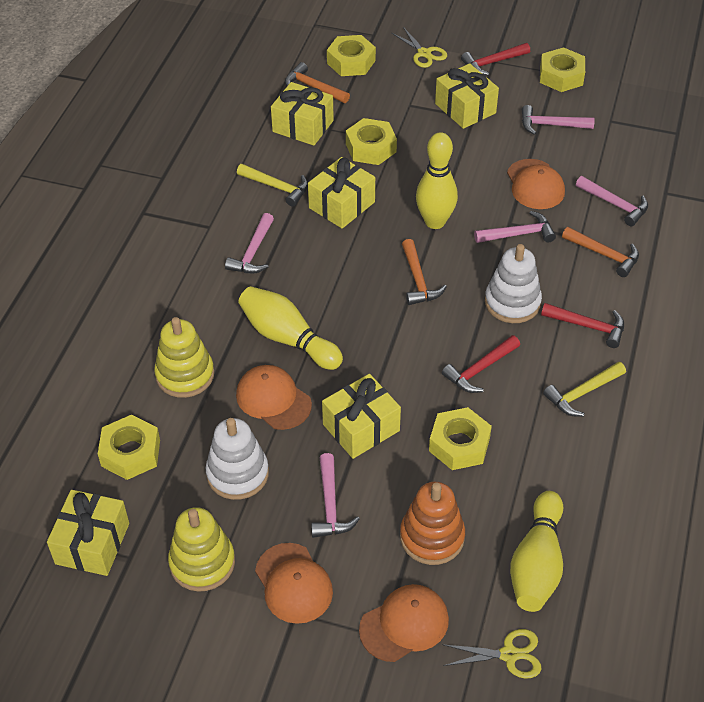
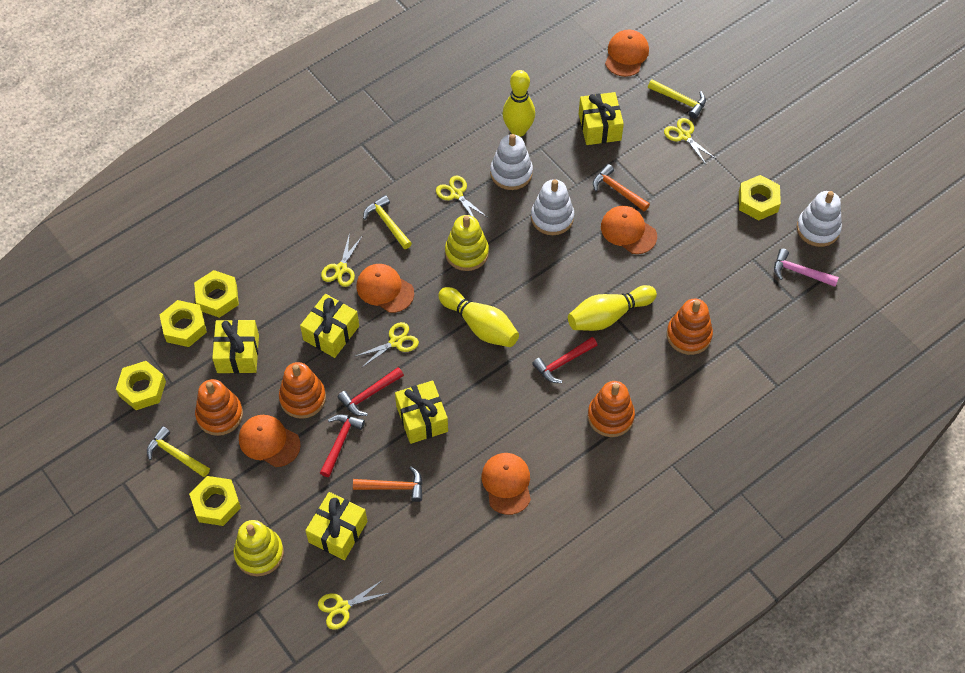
orange cap: 4 -> 5
orange hammer: 3 -> 2
orange stacking toy: 1 -> 4
pink hammer: 5 -> 1
white stacking toy: 2 -> 3
yellow hammer: 2 -> 3
yellow scissors: 2 -> 5

